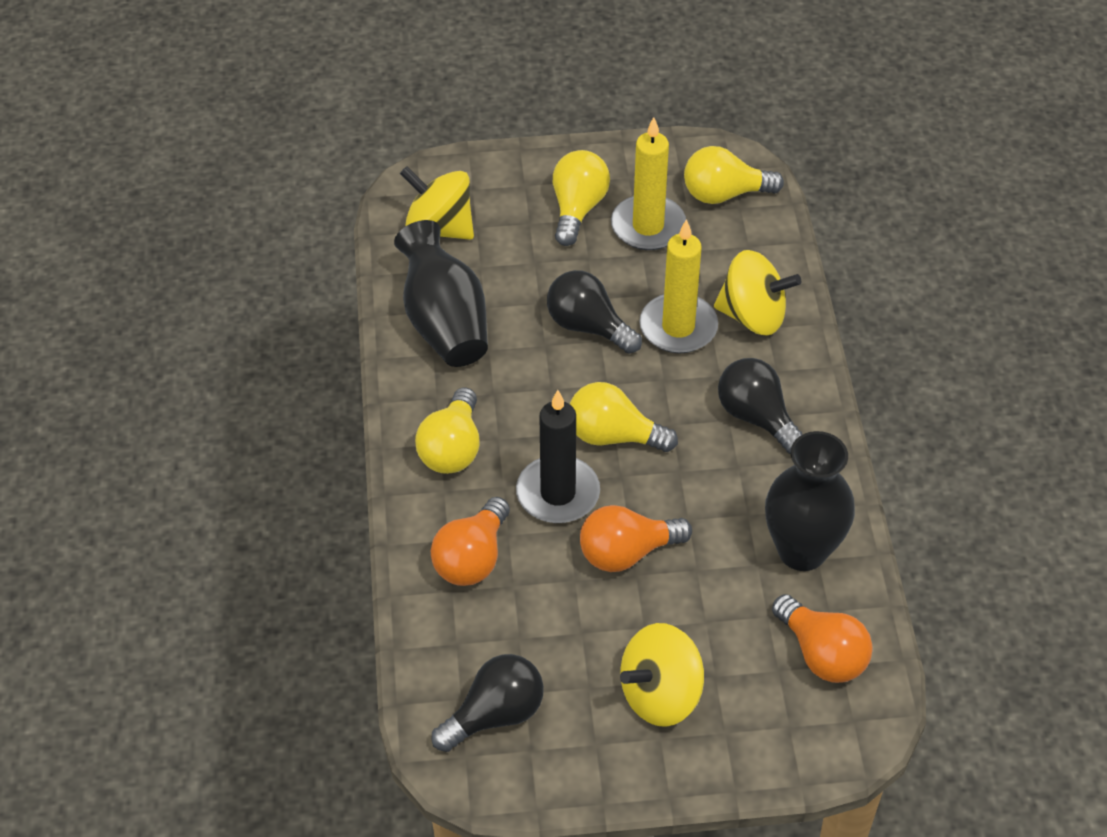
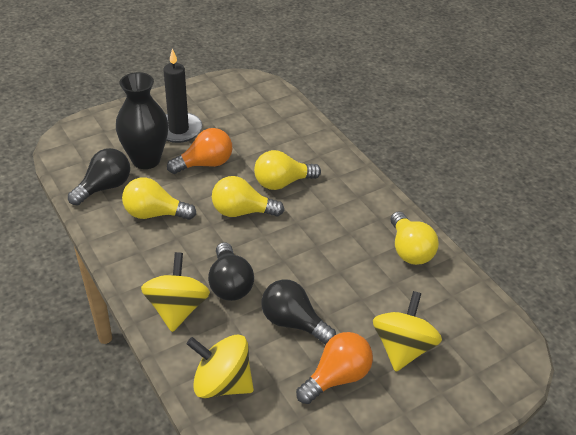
black vase: 2 -> 1
orange light bulb: 3 -> 2
yellow candle: 2 -> 0

